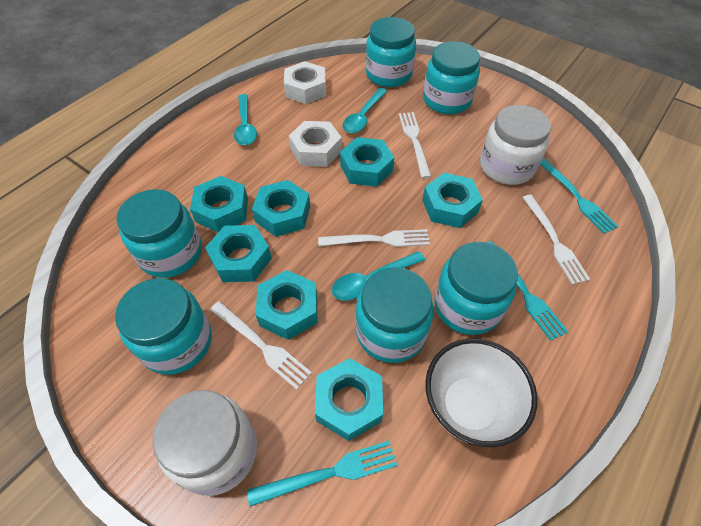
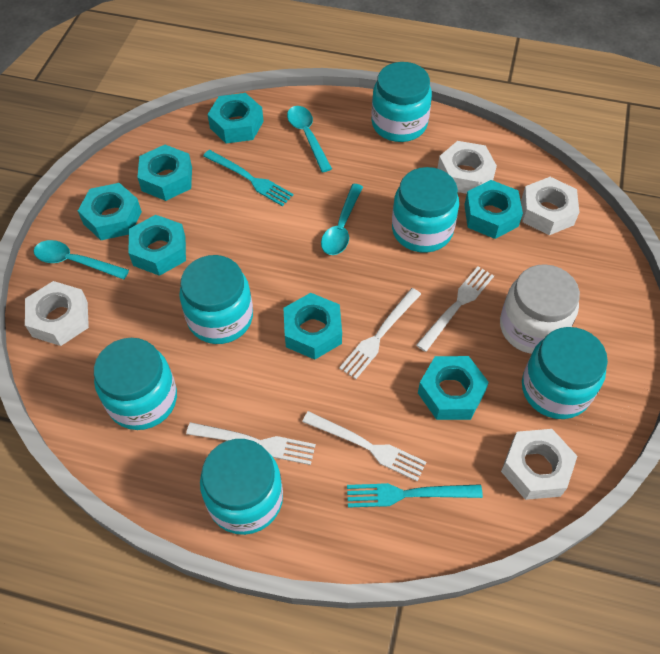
turquoise fork: 3 -> 2
white bowl: 1 -> 0
white jar: 2 -> 1
white nut: 2 -> 4

